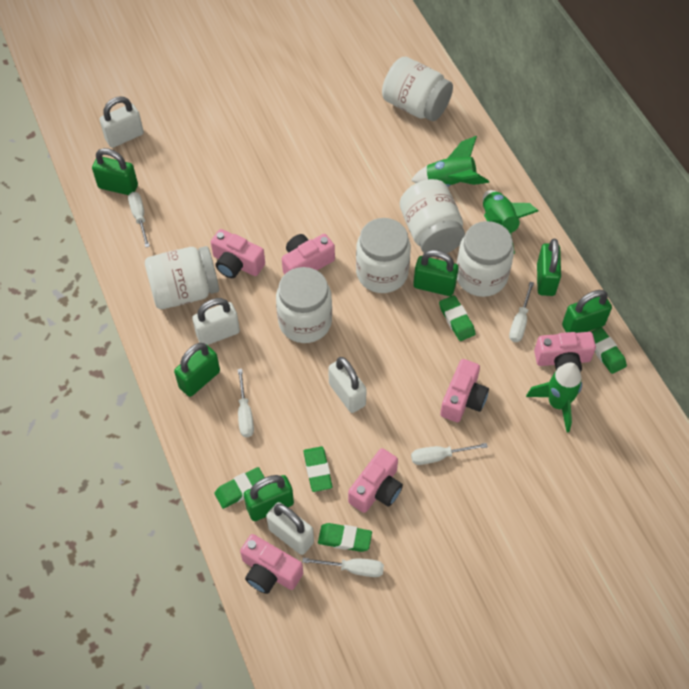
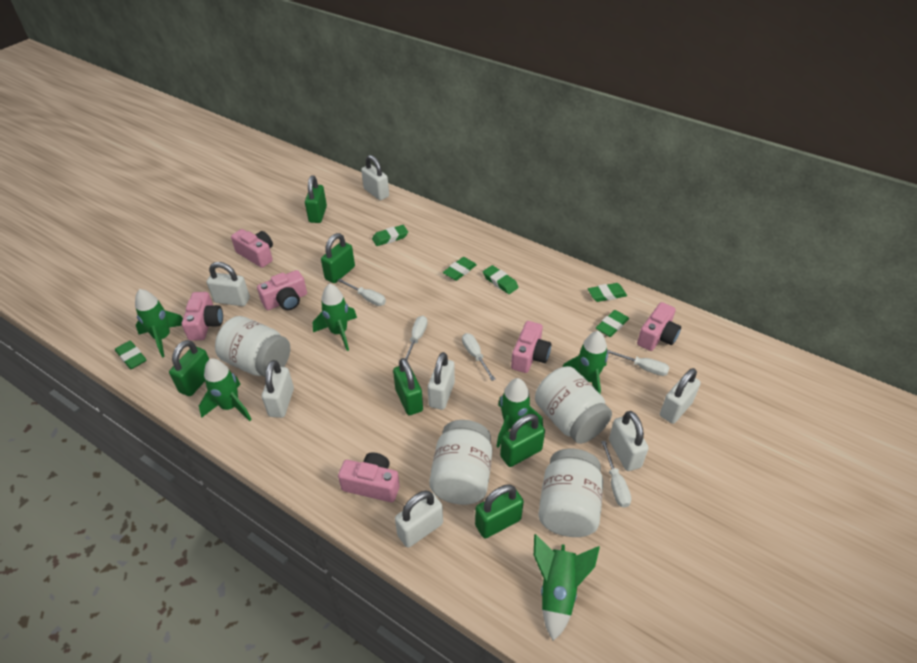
green eraser: 5 -> 6
green rocket: 3 -> 6
white jar: 6 -> 4
white padlock: 4 -> 7

